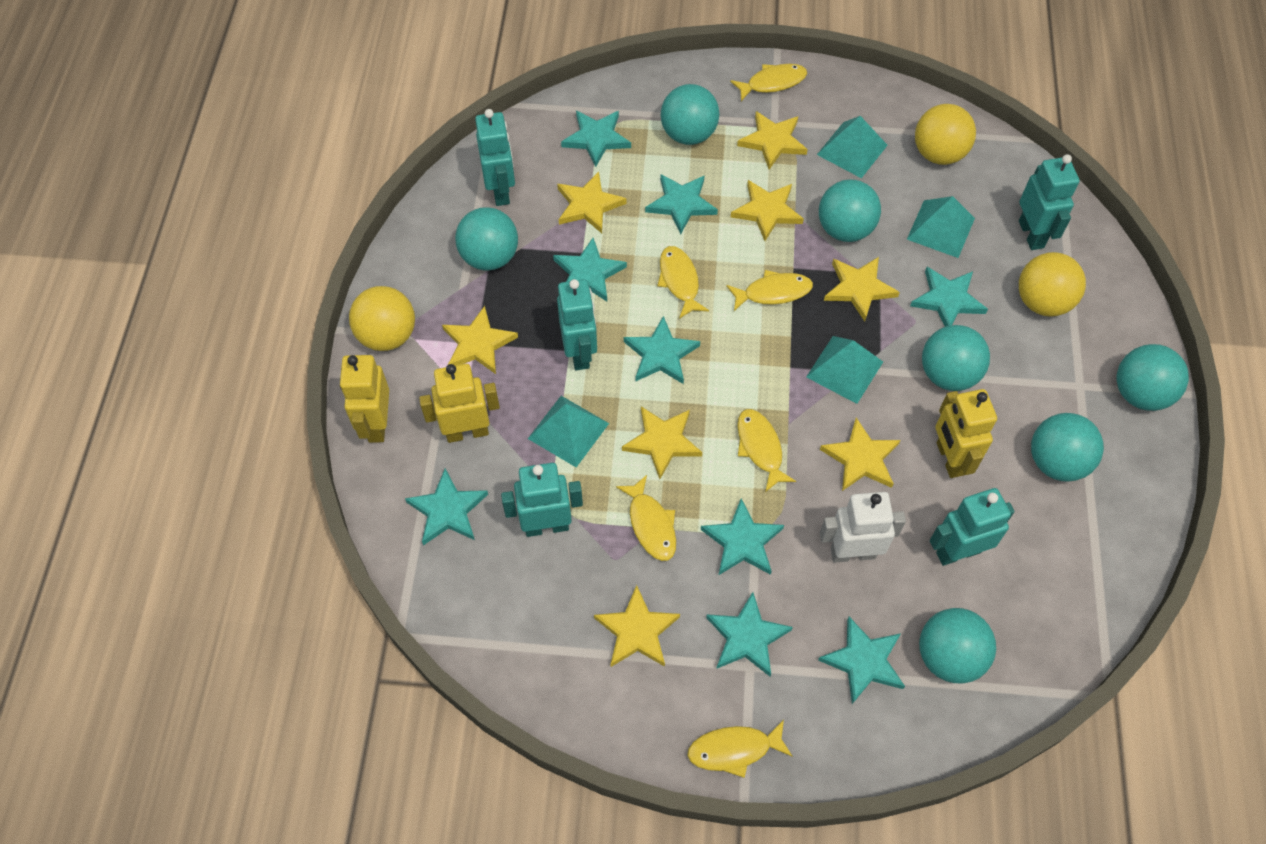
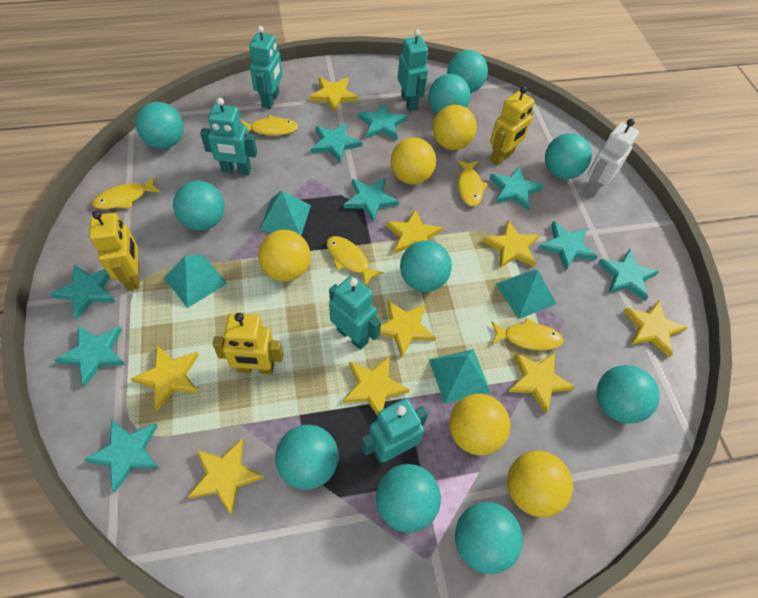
turquoise ball: 7 -> 10
yellow ball: 3 -> 5
yellow fish: 6 -> 5
yellow star: 8 -> 9

